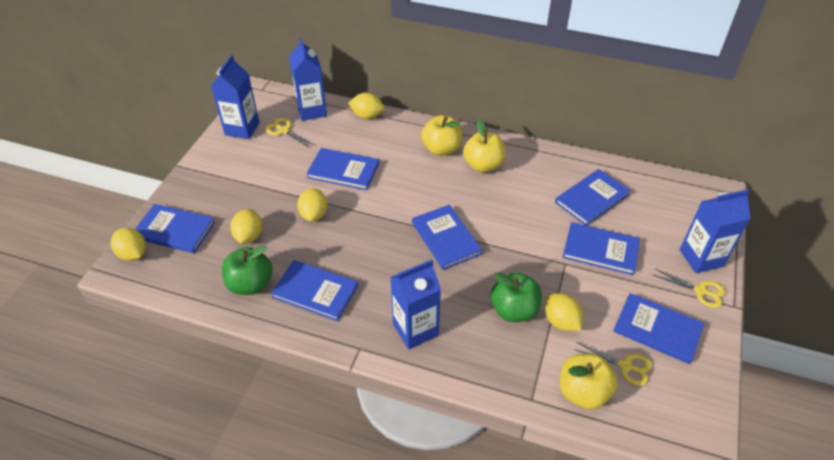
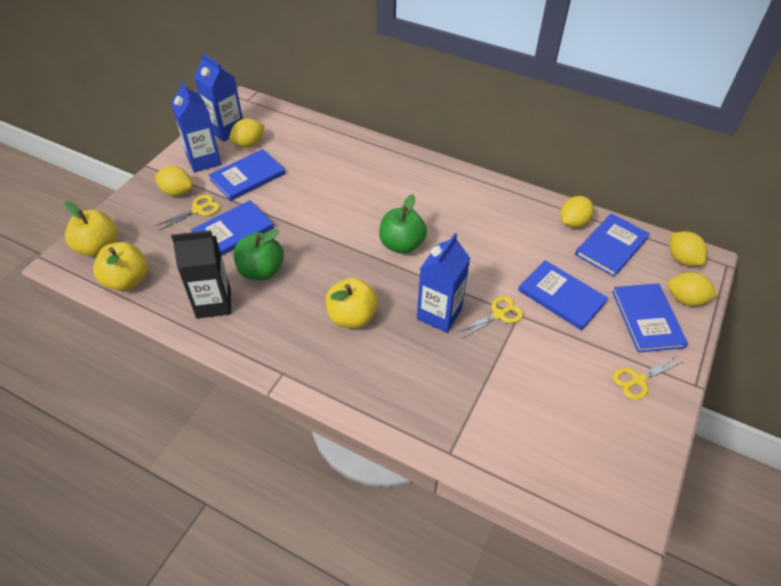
black carton: 0 -> 1
blue book: 7 -> 5
blue carton: 4 -> 3

